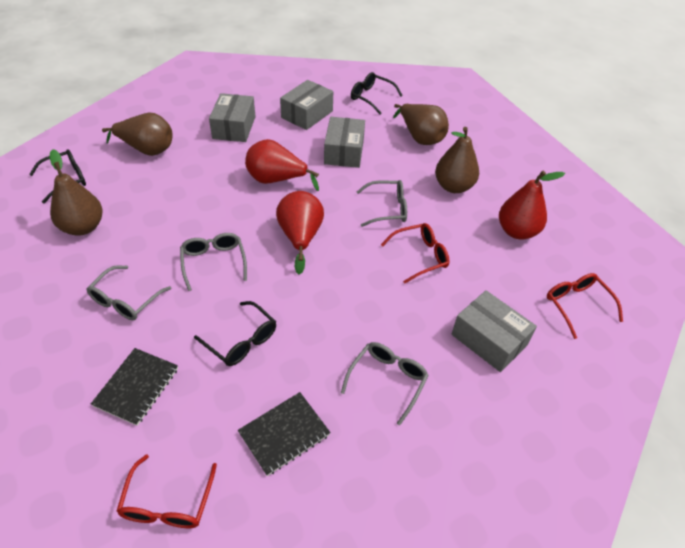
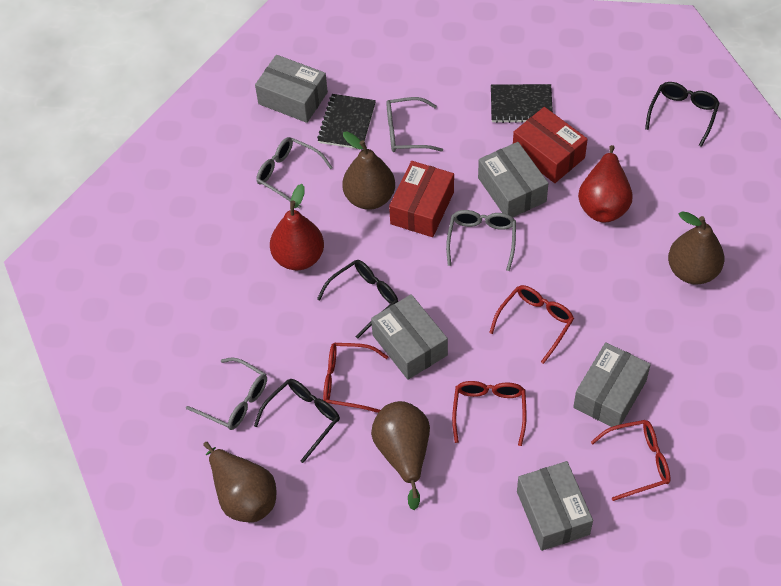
grey box: 4 -> 5
red box: 0 -> 2
red glasses: 3 -> 4
red pear: 3 -> 2

